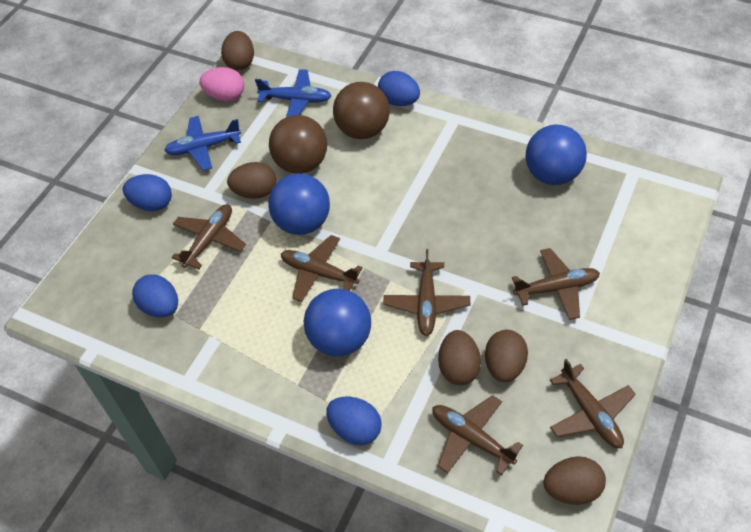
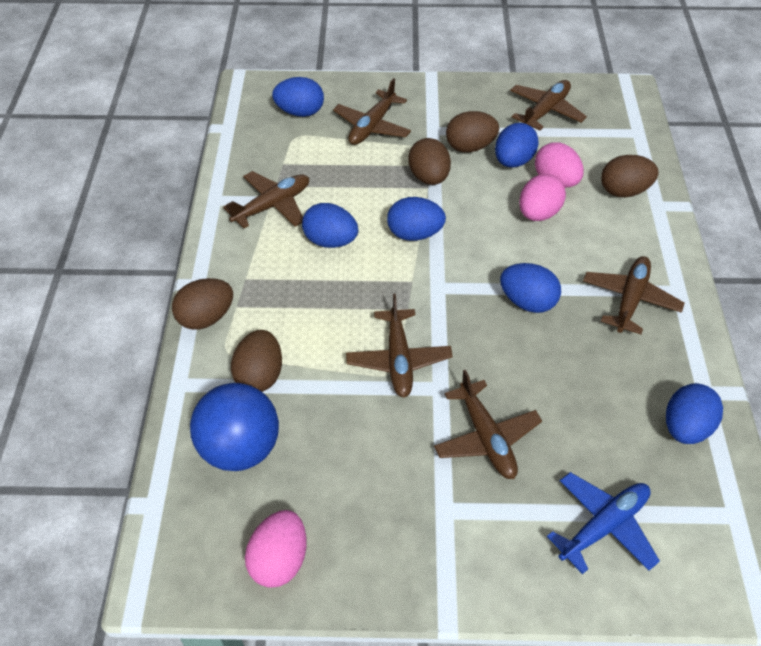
blue ball: 3 -> 1
blue egg: 4 -> 6
blue plane: 2 -> 1
brown ball: 2 -> 0
pink egg: 1 -> 3

